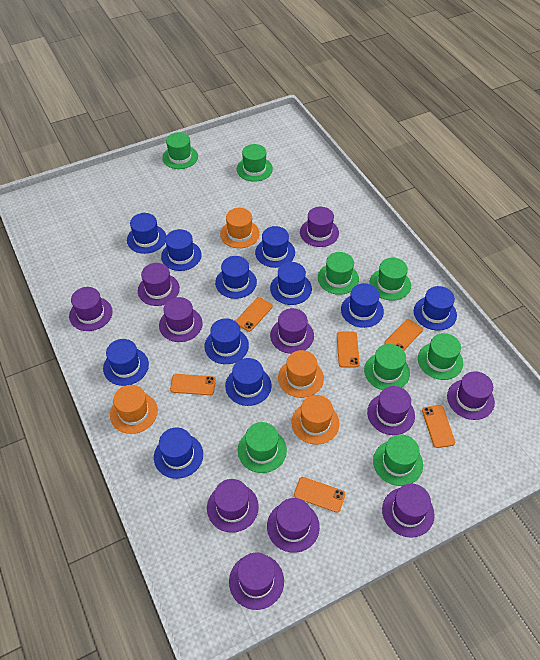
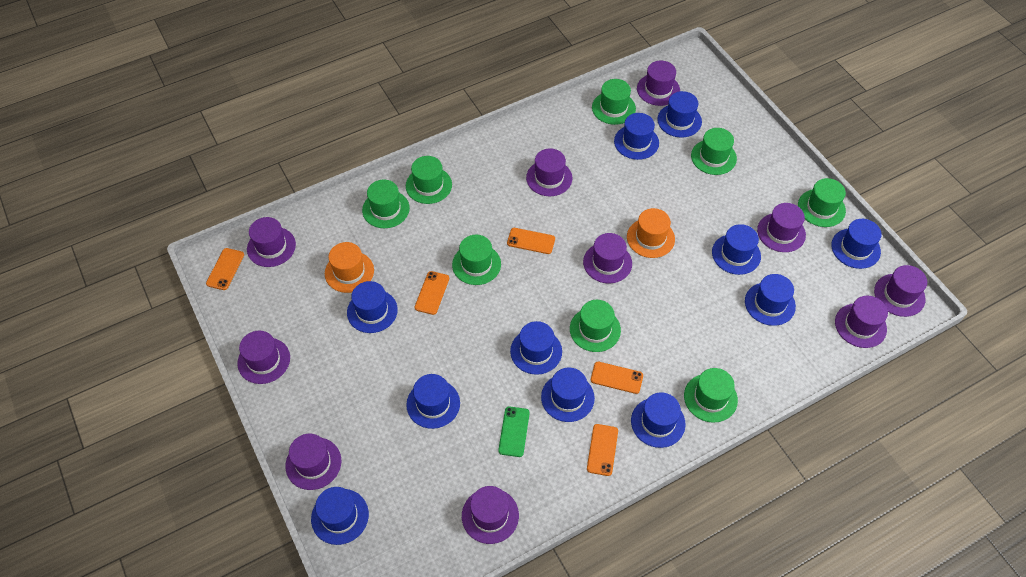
green phone: 0 -> 1
orange hat: 4 -> 2
orange phone: 6 -> 5
purple hat: 11 -> 10

